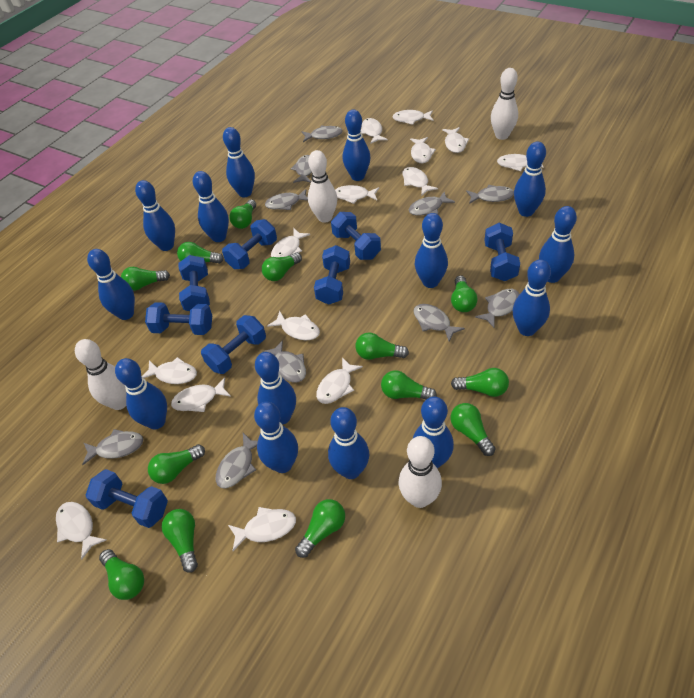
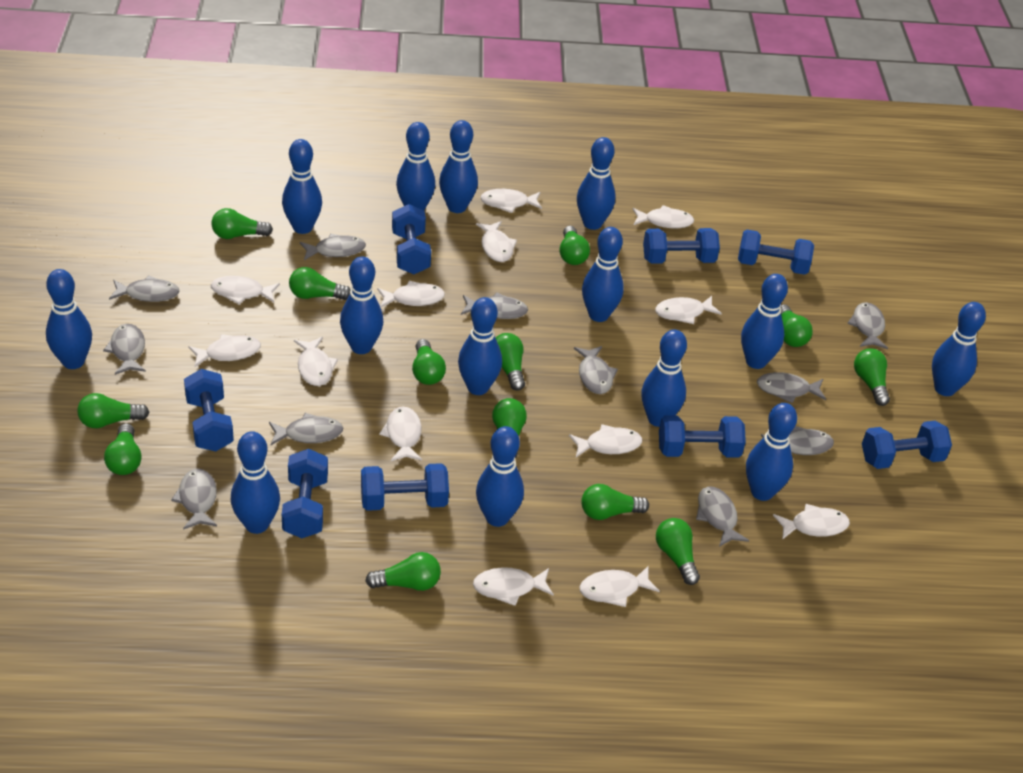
grey fish: 10 -> 11
white bowling pin: 4 -> 0
white fish: 14 -> 13

